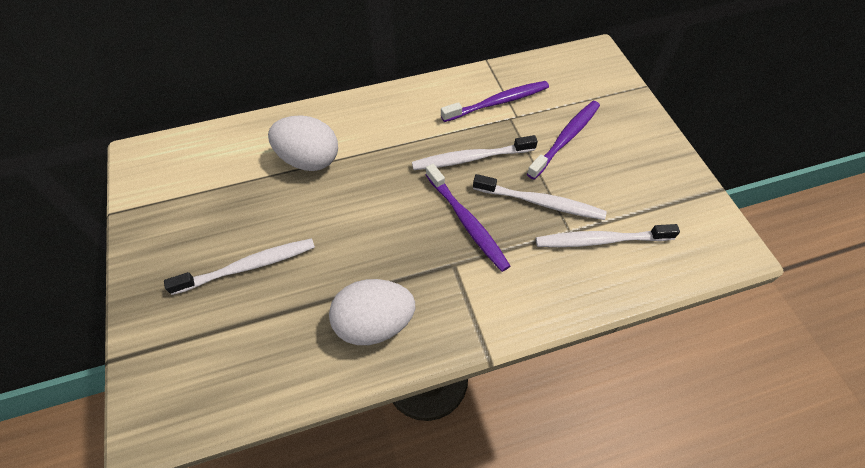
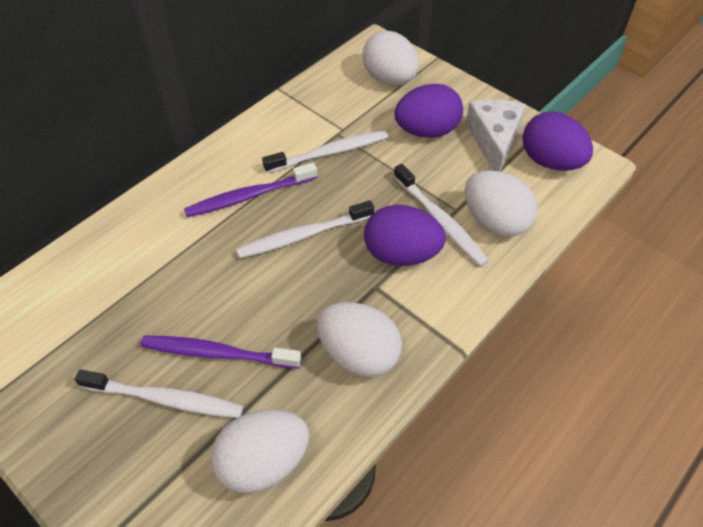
purple egg: 0 -> 3
purple toothbrush: 3 -> 2
white cheese: 0 -> 1
white egg: 2 -> 4

